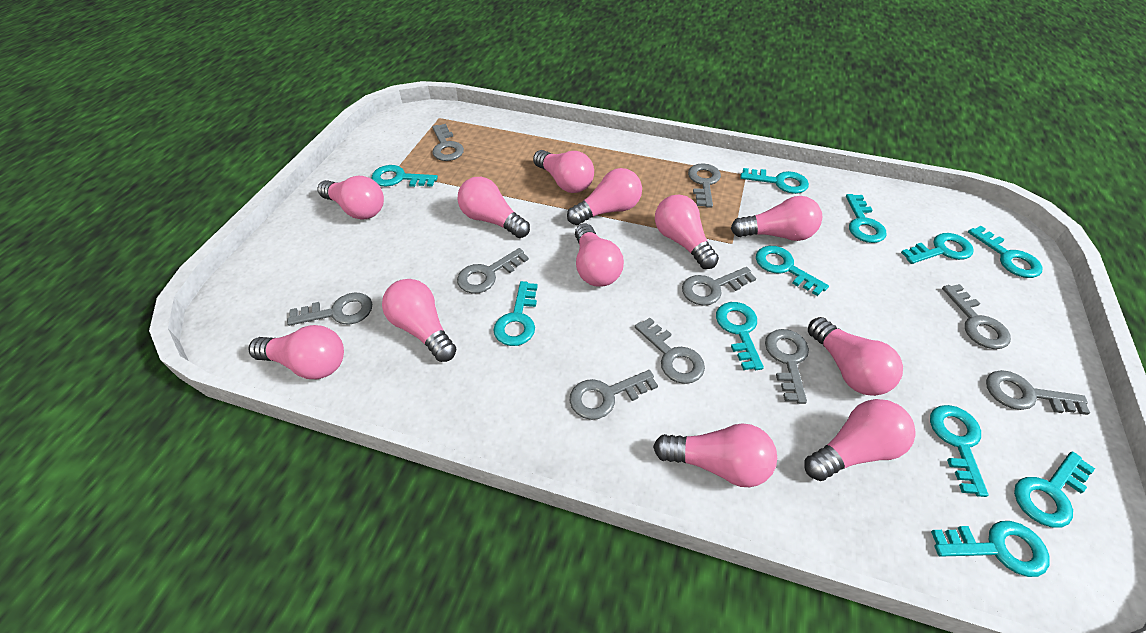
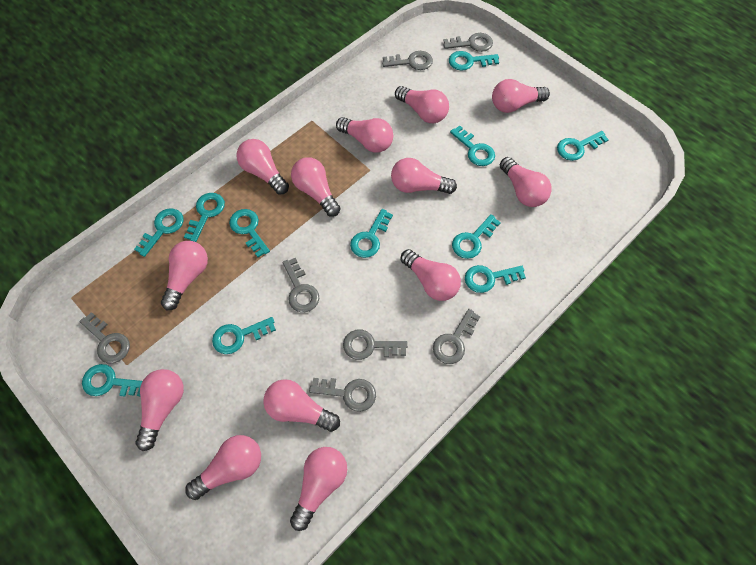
grey key: 10 -> 7
pink light bulb: 12 -> 13

